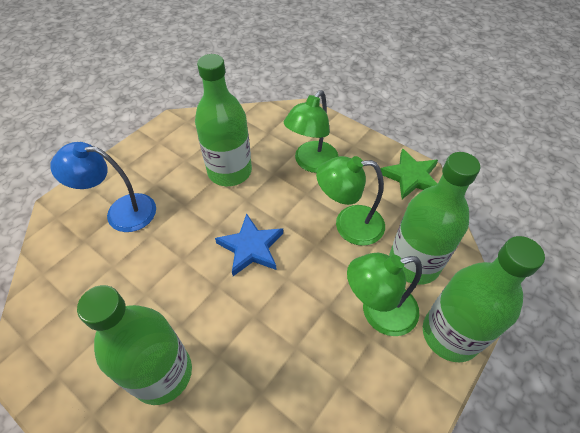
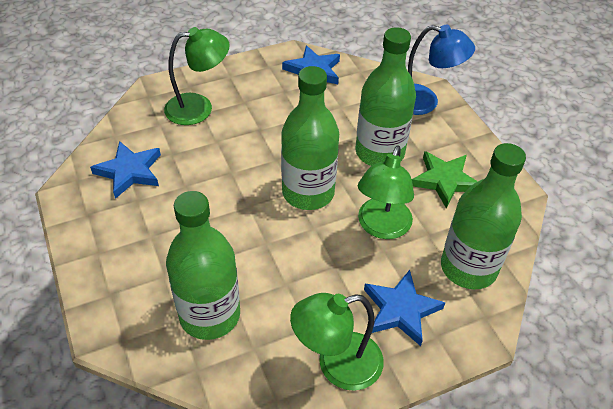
blue star: 1 -> 3

